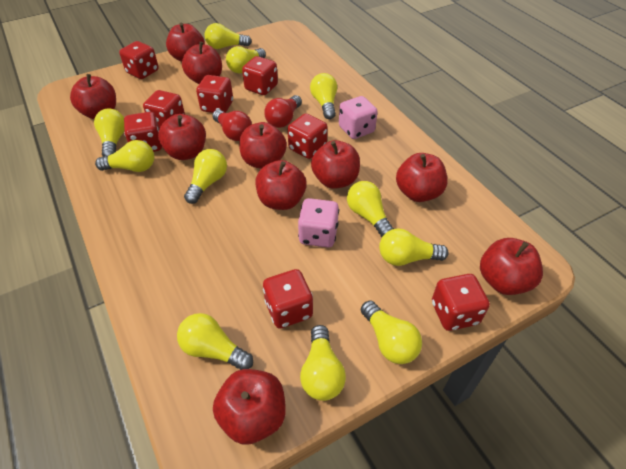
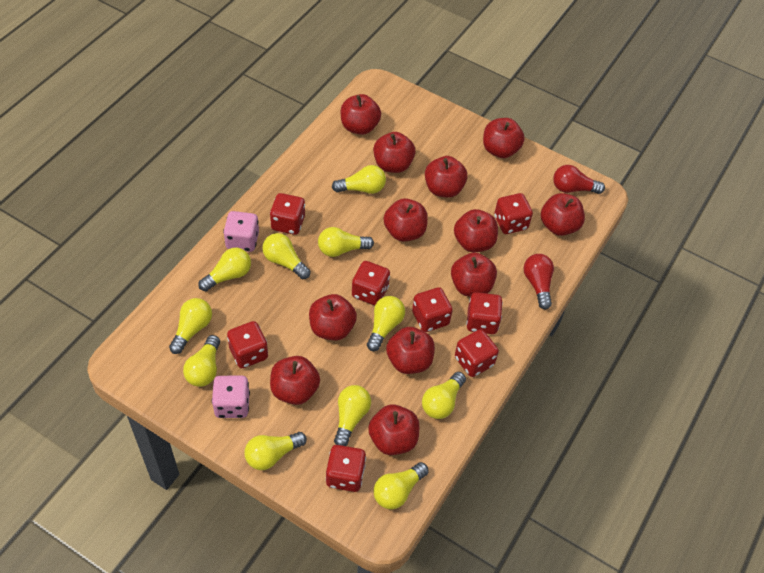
red apple: 10 -> 12

